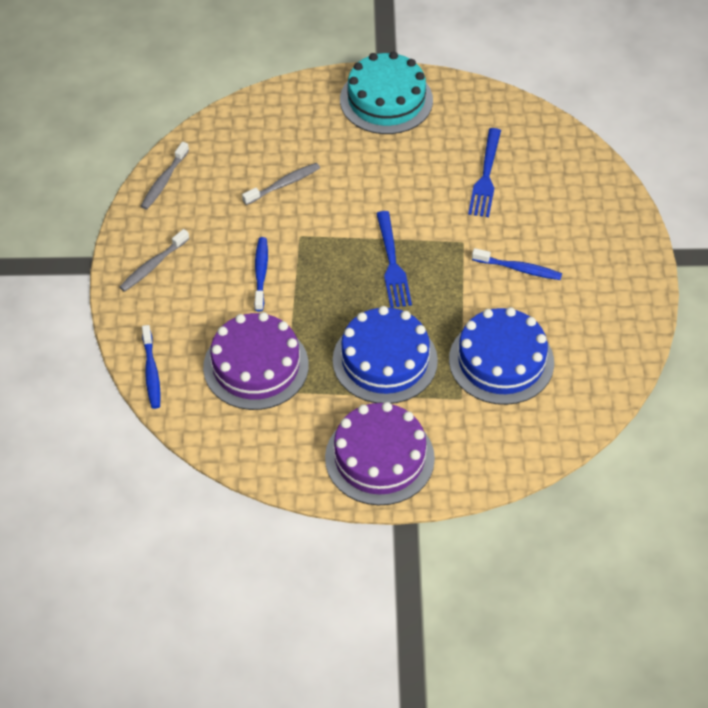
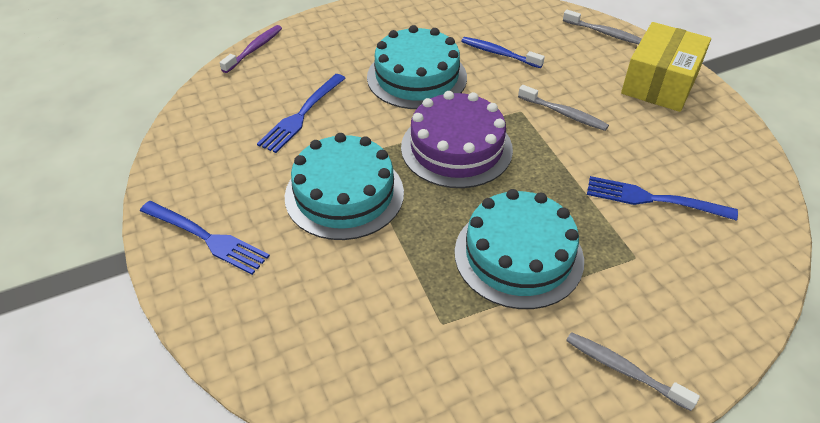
blue cake: 2 -> 0
blue fork: 2 -> 3
blue toothbrush: 3 -> 1
purple cake: 2 -> 1
purple toothbrush: 0 -> 1
turquoise cake: 1 -> 3
yellow box: 0 -> 1

